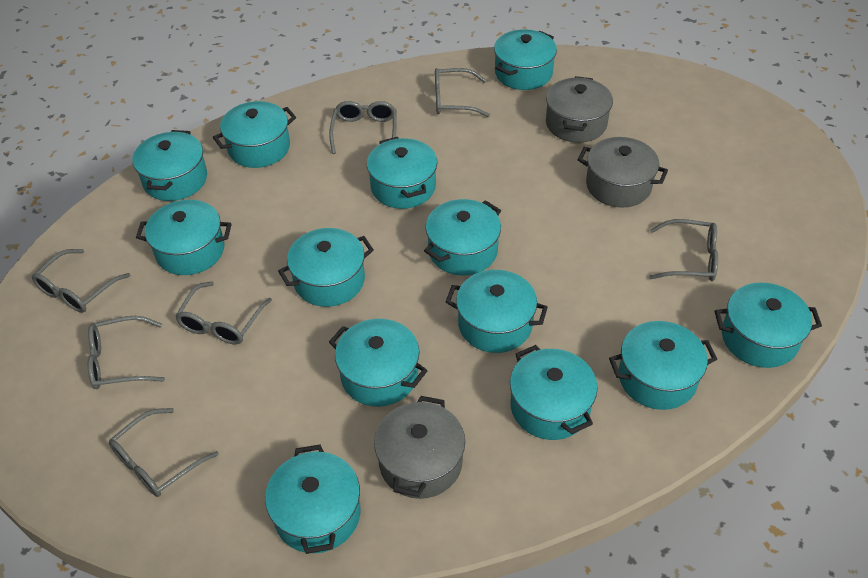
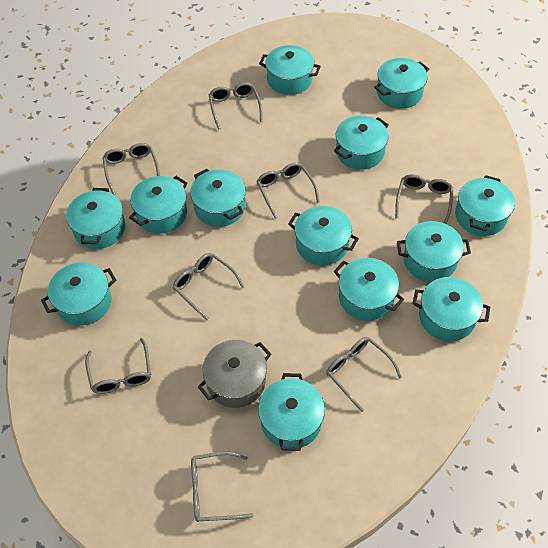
grey glasses: 7 -> 8
grey pot: 3 -> 1

